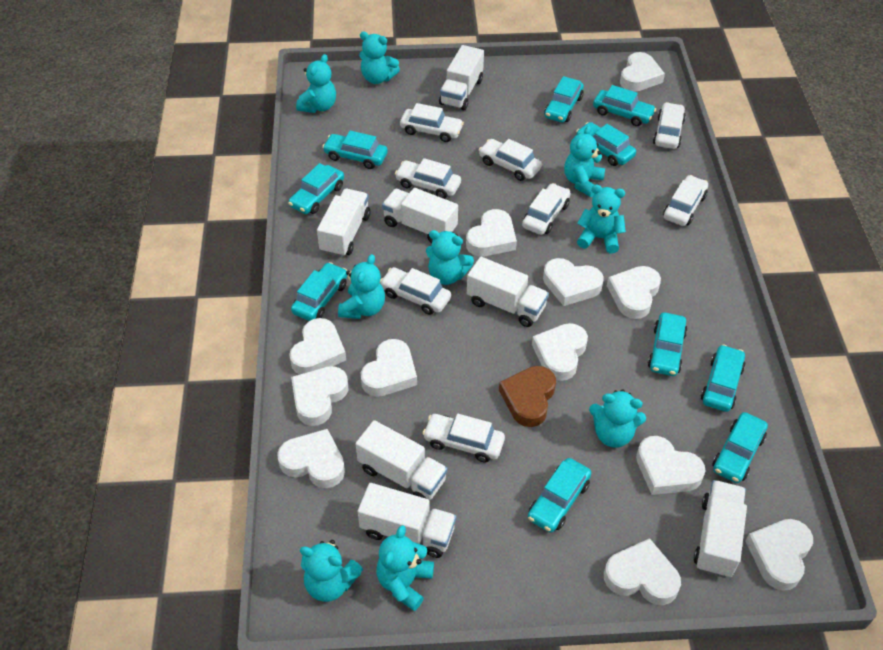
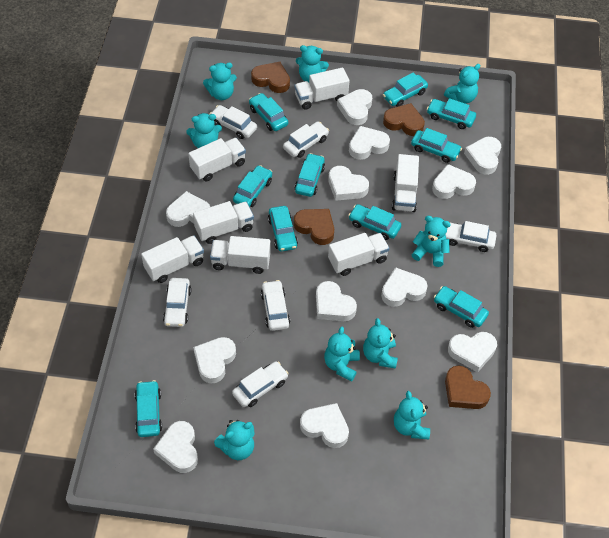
brown heart: 1 -> 4
white car: 8 -> 6

